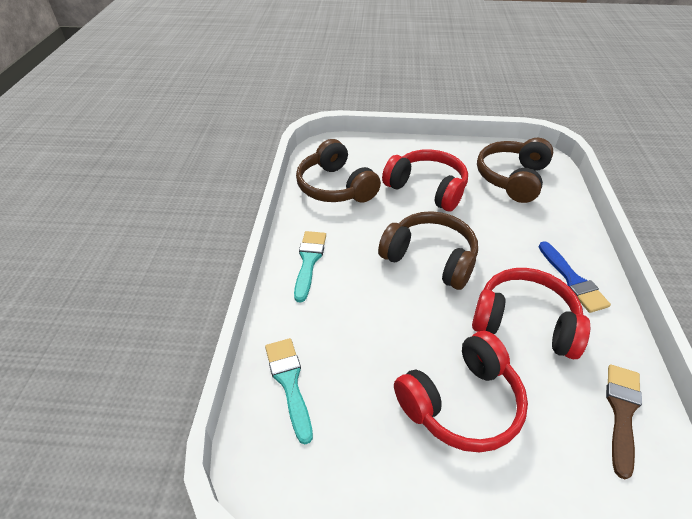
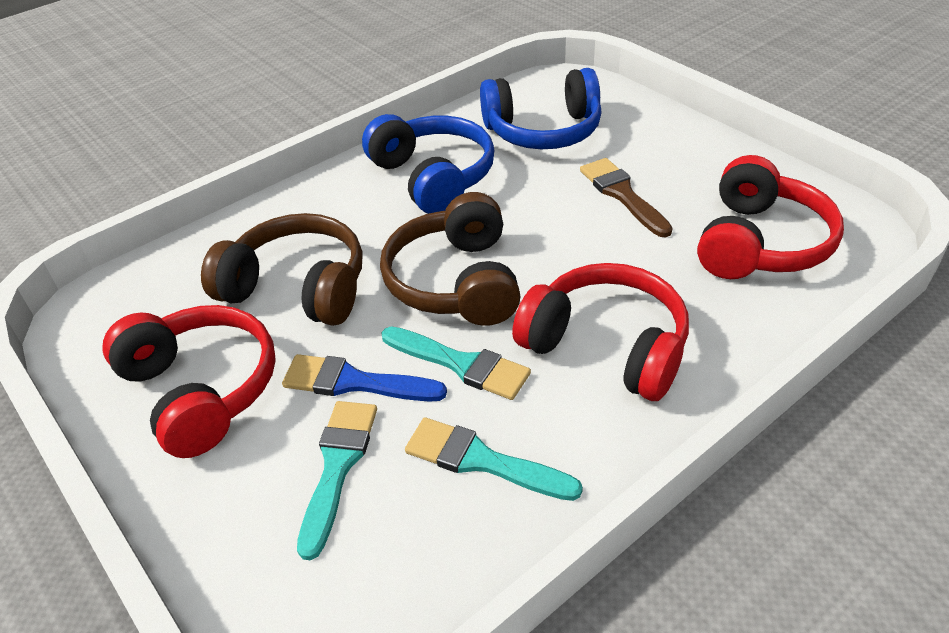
blue headphones: 0 -> 2
brown headphones: 3 -> 2
turquoise brush: 2 -> 3

